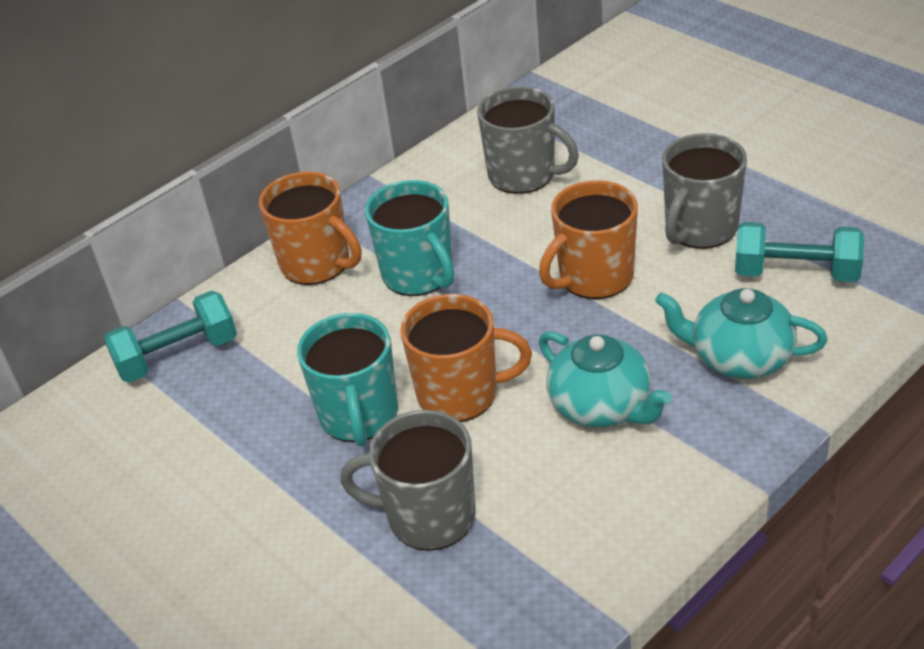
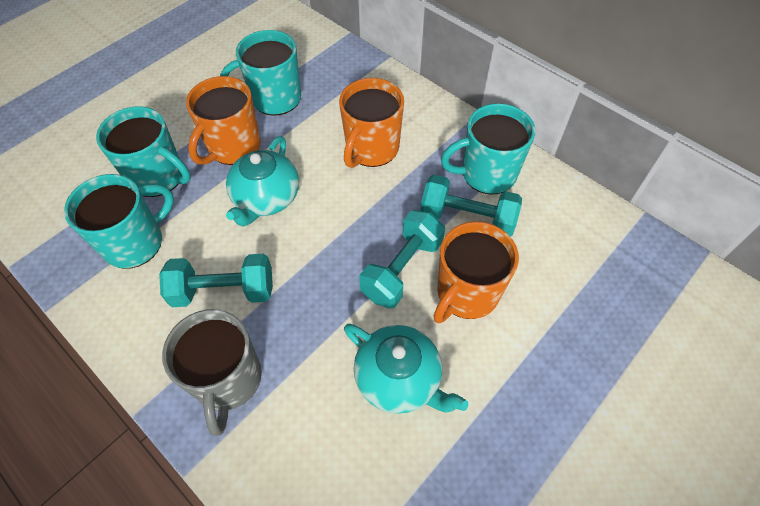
grey mug: 3 -> 1
turquoise dumbbell: 2 -> 3
turquoise mug: 2 -> 4

